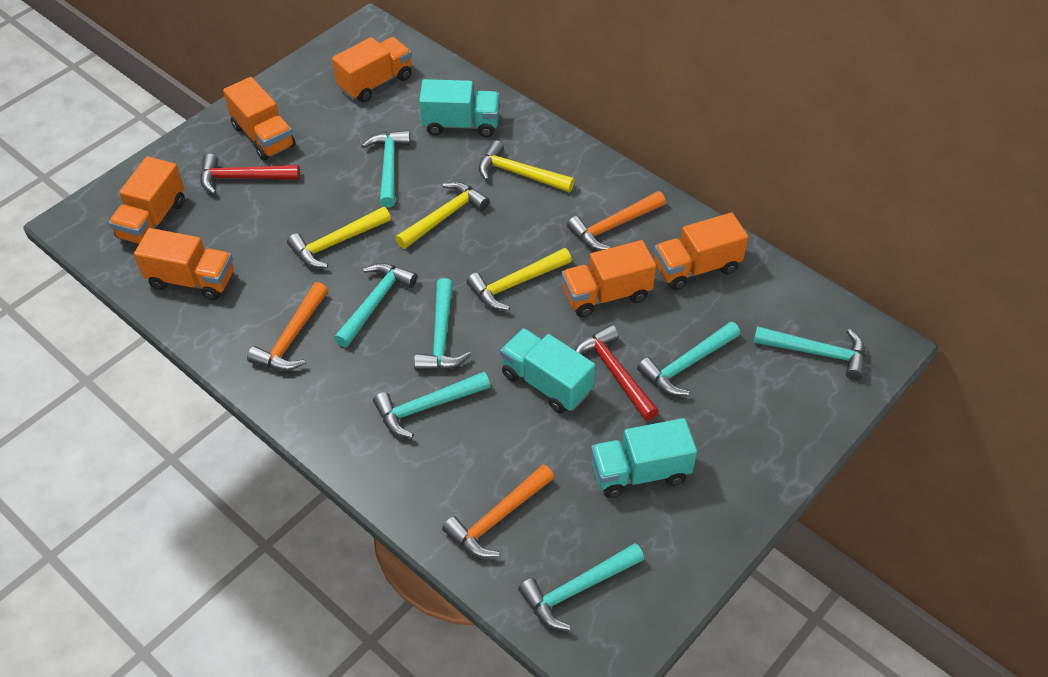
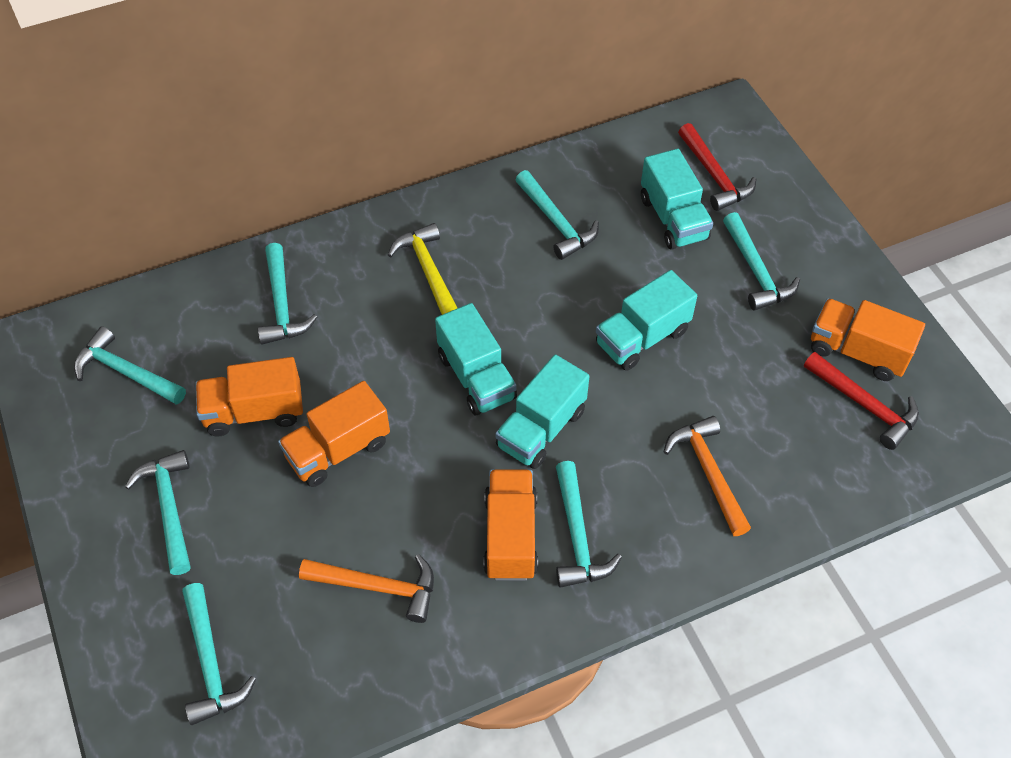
orange hammer: 3 -> 2
orange truck: 6 -> 4
turquoise truck: 3 -> 4
yellow hammer: 4 -> 1

